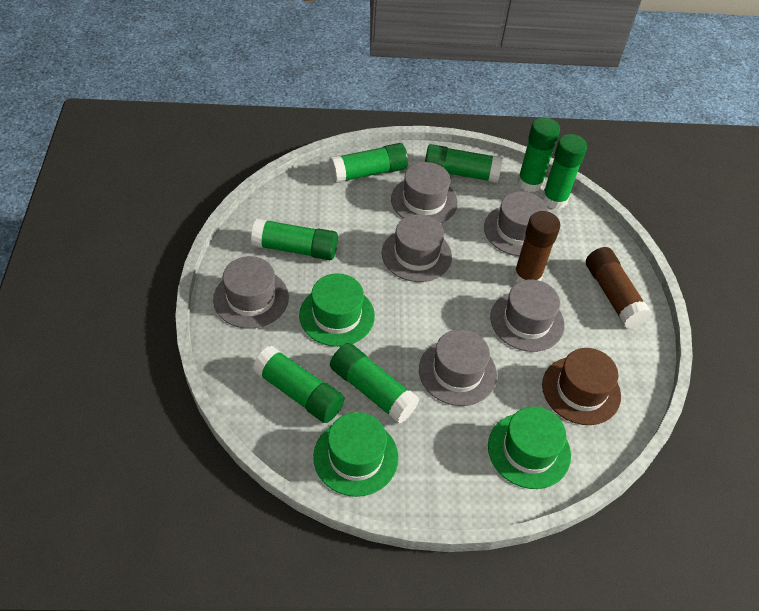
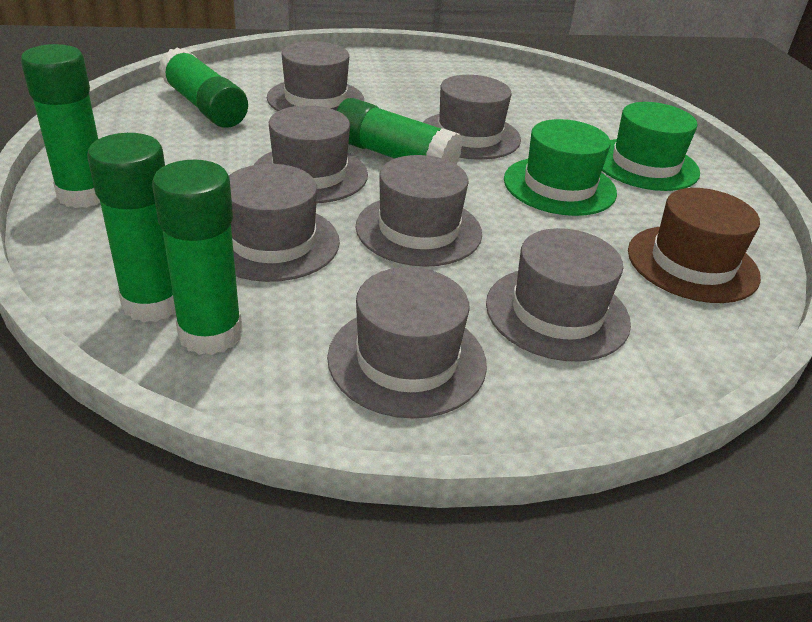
brown glue stick: 2 -> 0
green glue stick: 7 -> 5
green hat: 3 -> 2
grey hat: 6 -> 7

